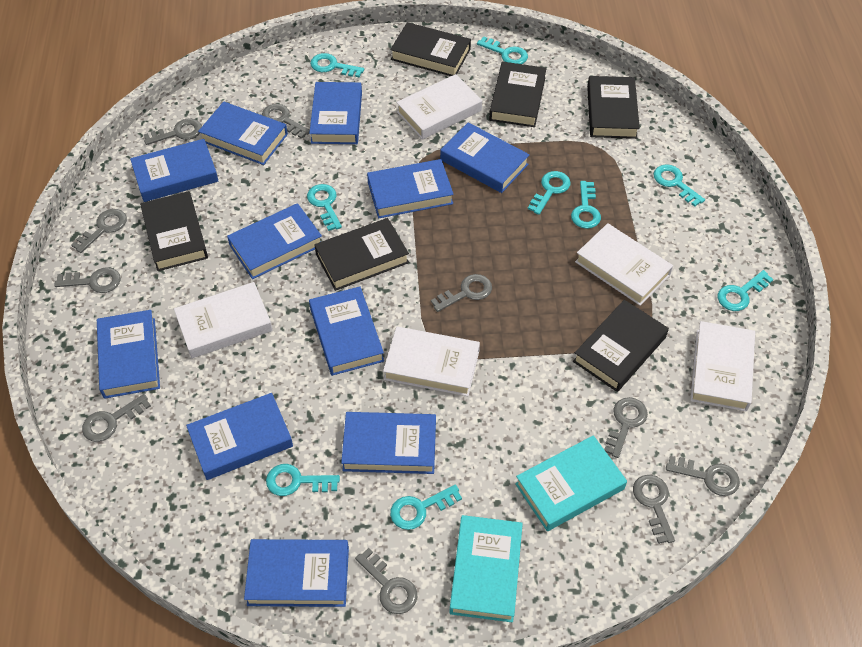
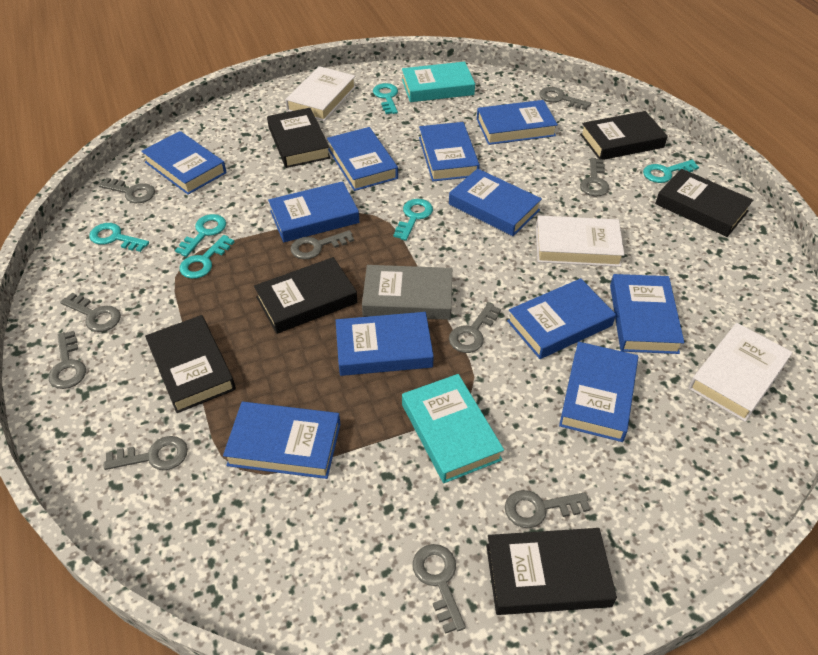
grey book: 0 -> 1
turquoise key: 9 -> 6
white book: 5 -> 3

